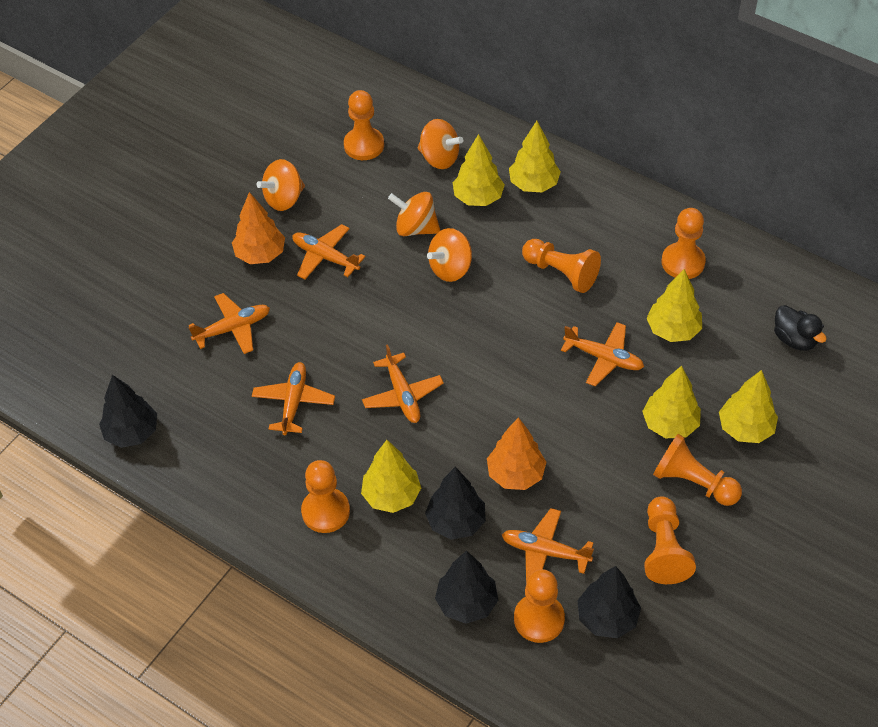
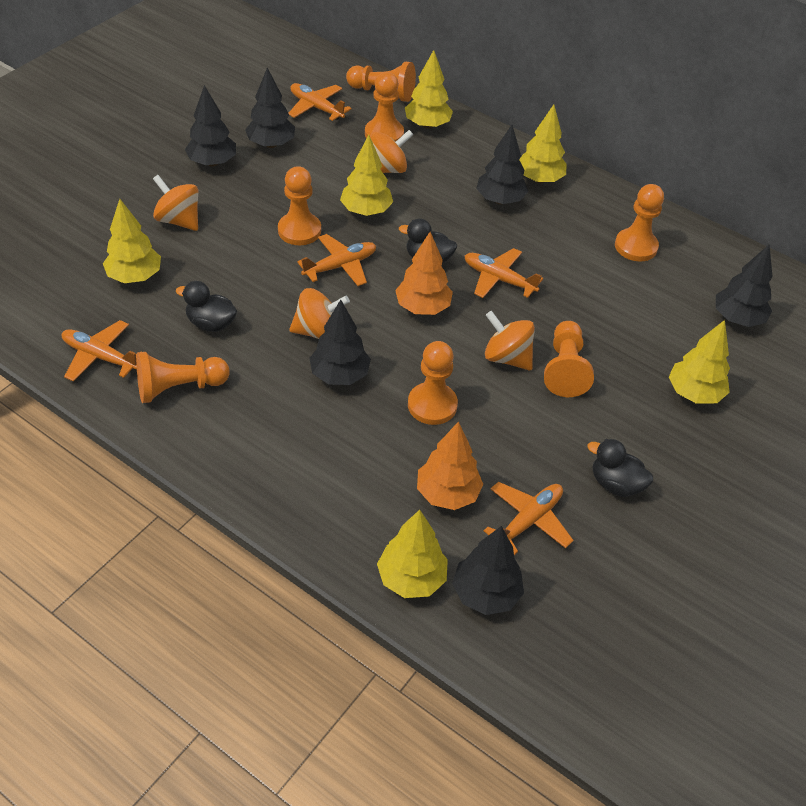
black duck: 1 -> 3
black tree: 4 -> 6
orange plane: 6 -> 5

